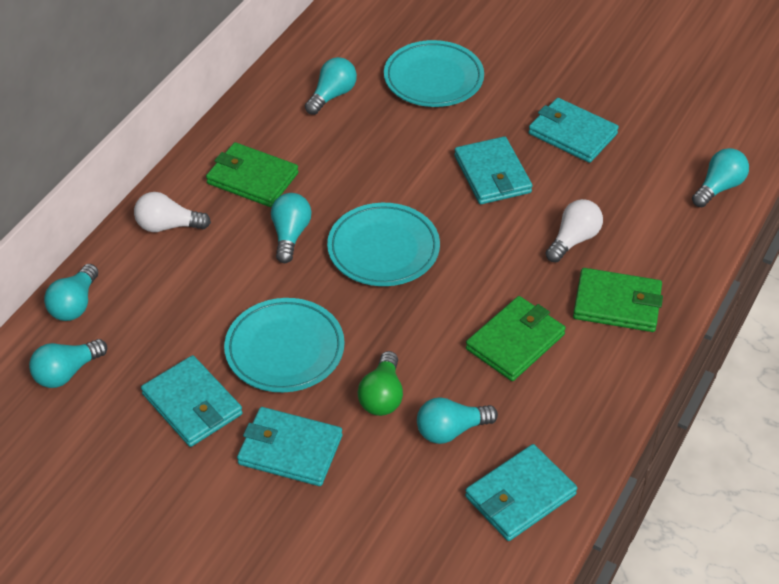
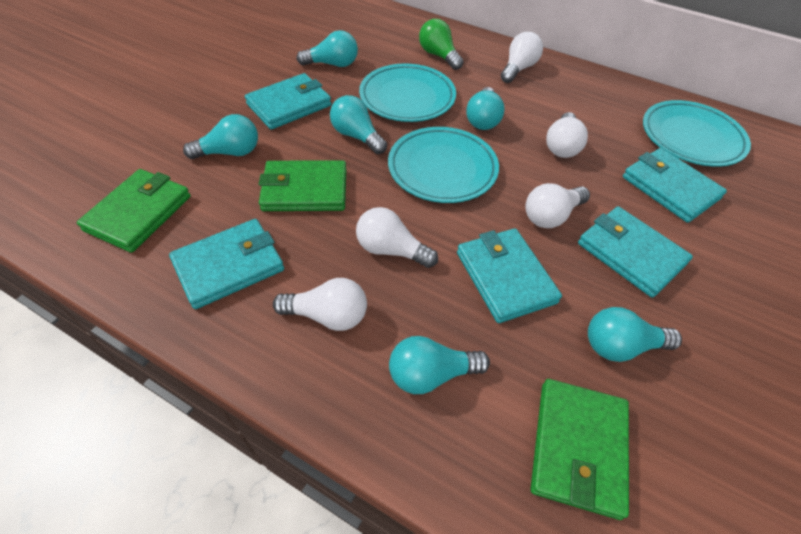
white light bulb: 2 -> 5

